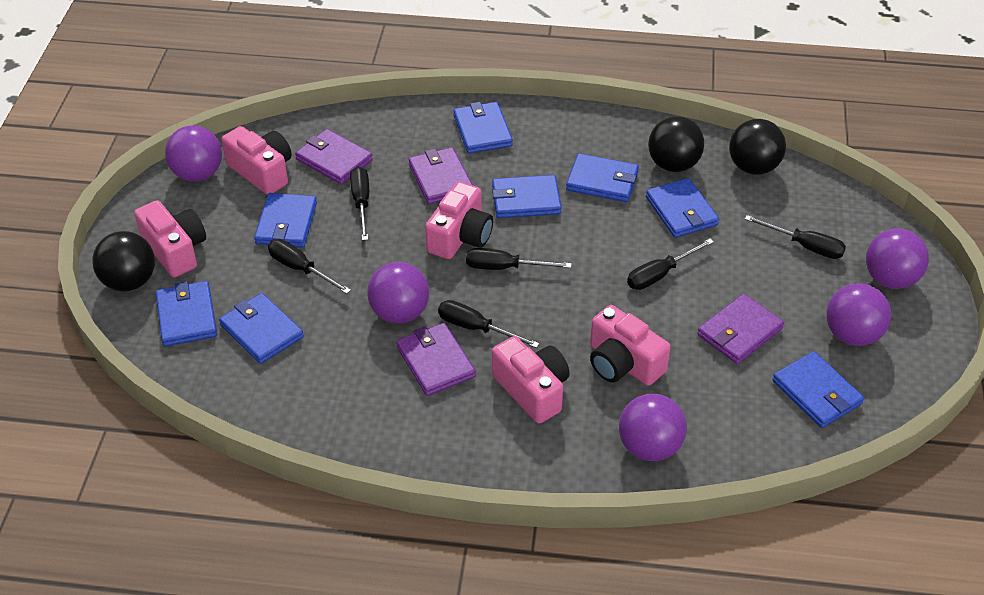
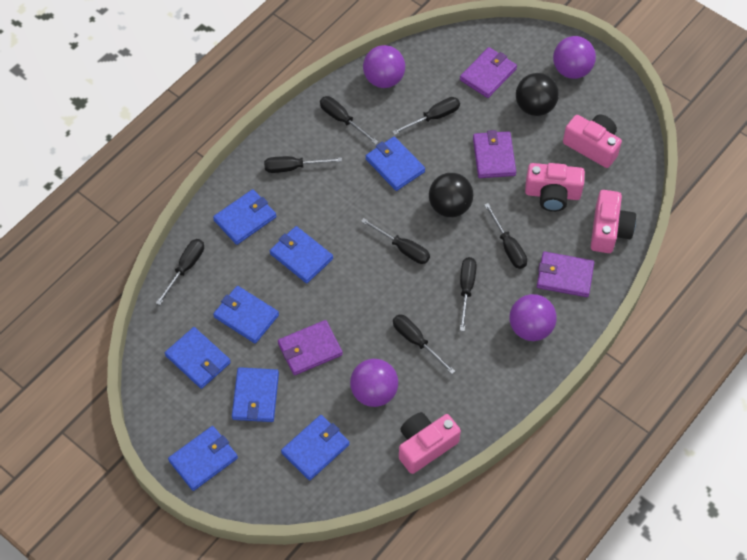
black ball: 3 -> 2
black screwdriver: 6 -> 8
pink camera: 5 -> 4
purple ball: 5 -> 4

